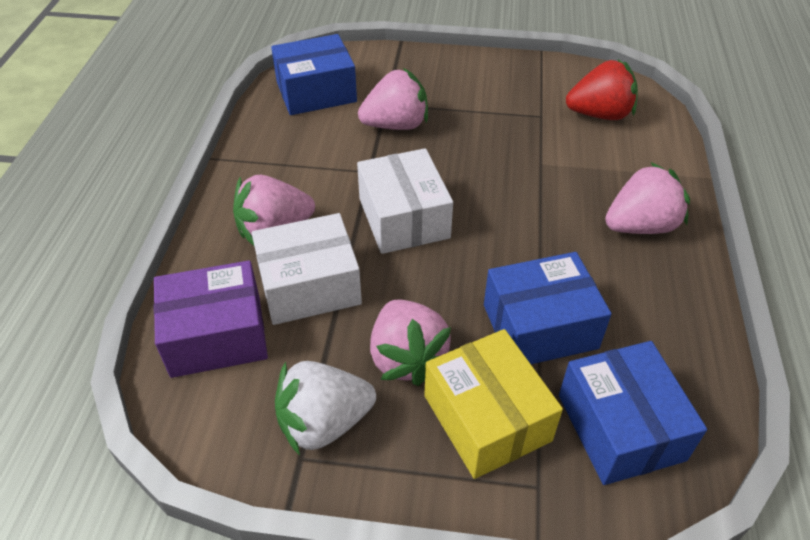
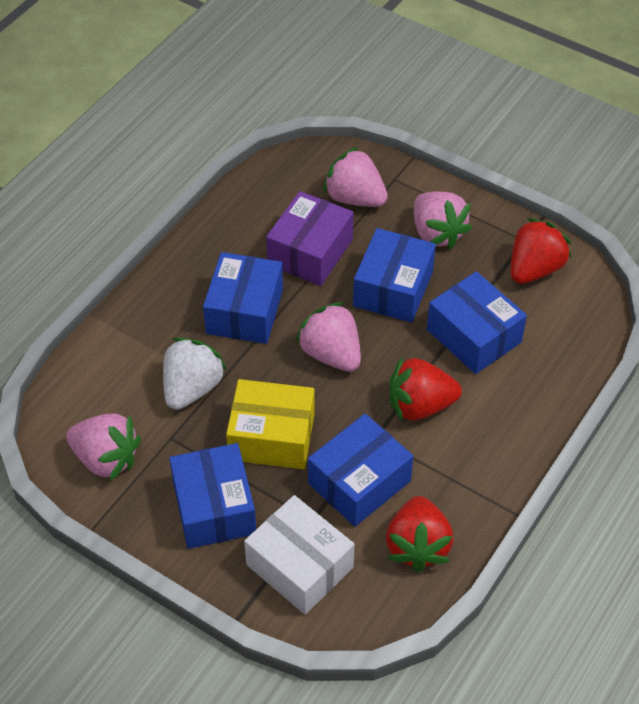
blue box: 3 -> 5
red strawberry: 1 -> 3
white box: 2 -> 1

